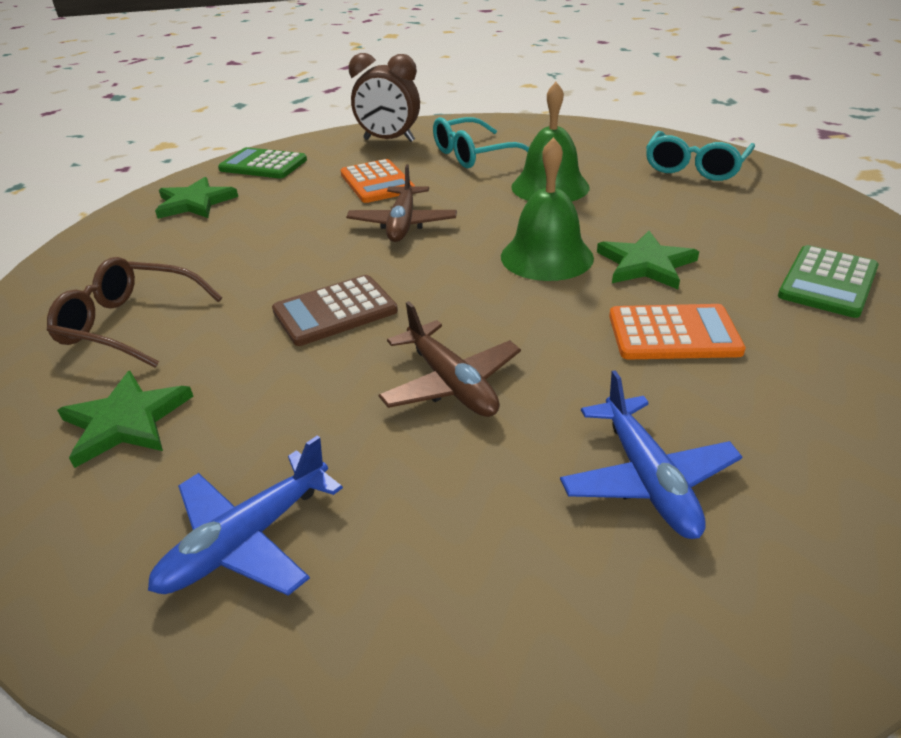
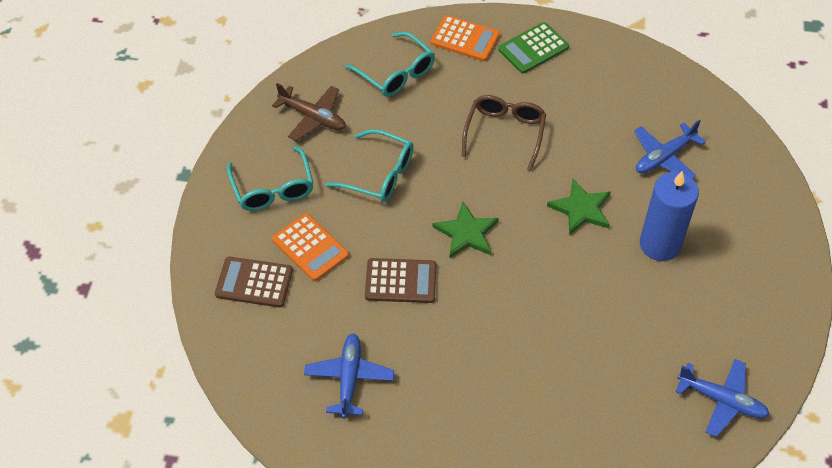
blue candle: 0 -> 1
blue plane: 2 -> 3
brown calculator: 1 -> 2
brown clock: 1 -> 0
brown plane: 2 -> 1
green bell: 2 -> 0
green calculator: 2 -> 1
green star: 3 -> 2
turquoise glasses: 2 -> 3

